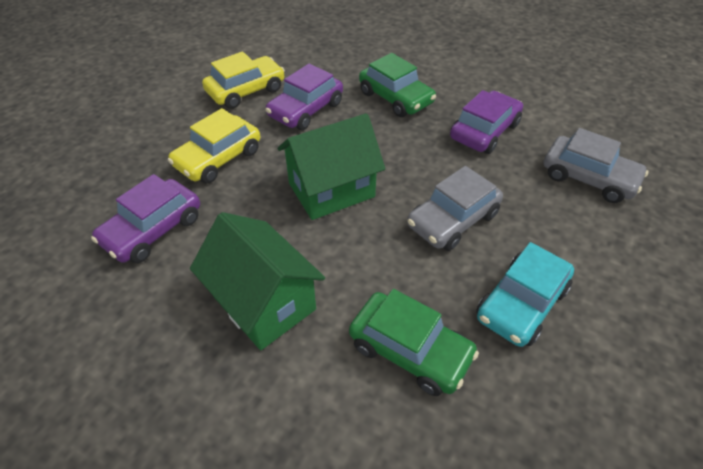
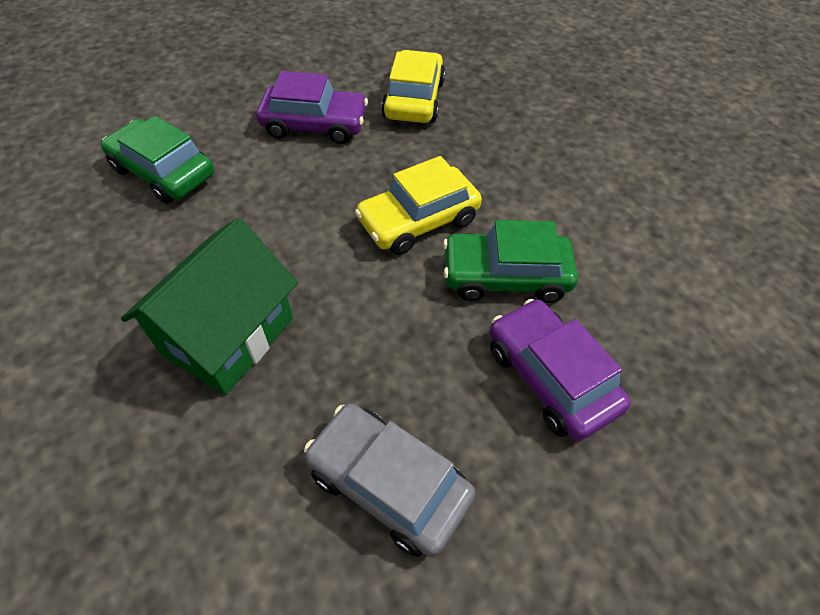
green house: 2 -> 1
grey car: 2 -> 1
purple car: 3 -> 2
turquoise car: 1 -> 0

